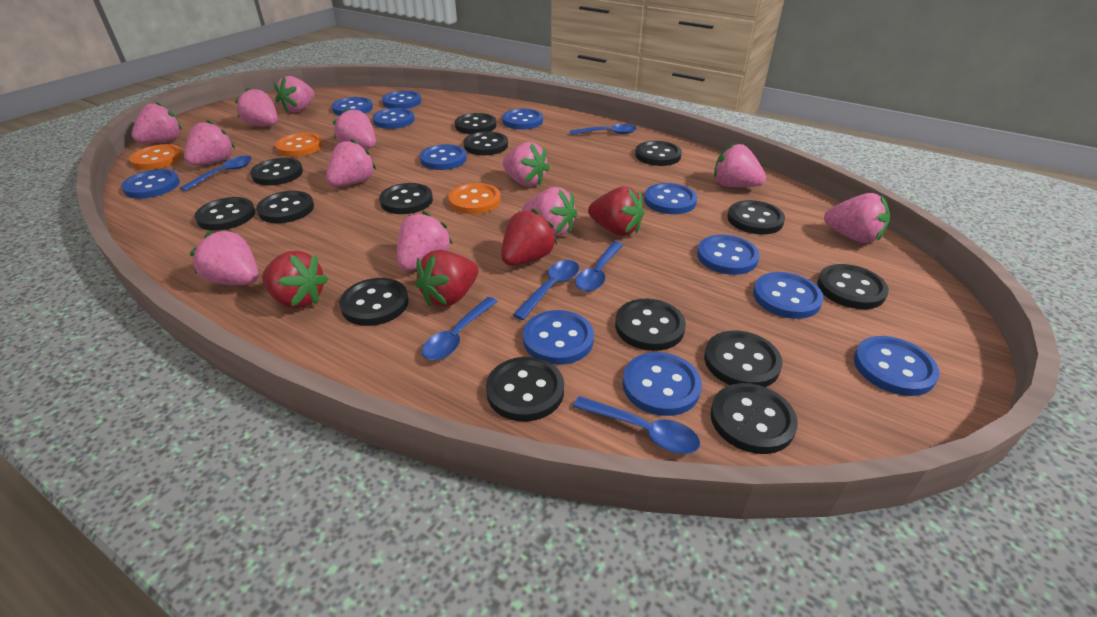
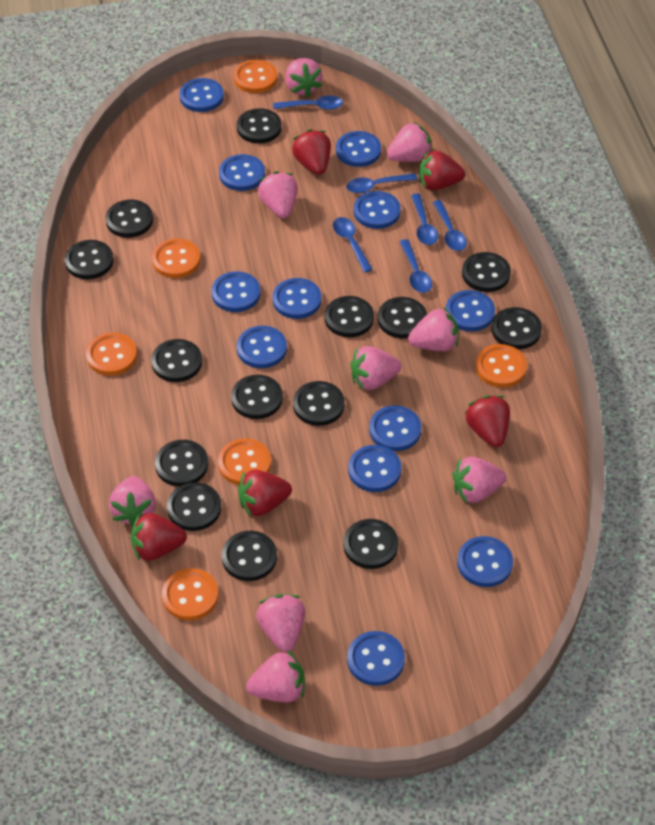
orange button: 3 -> 6
pink strawberry: 12 -> 9
red strawberry: 4 -> 5

